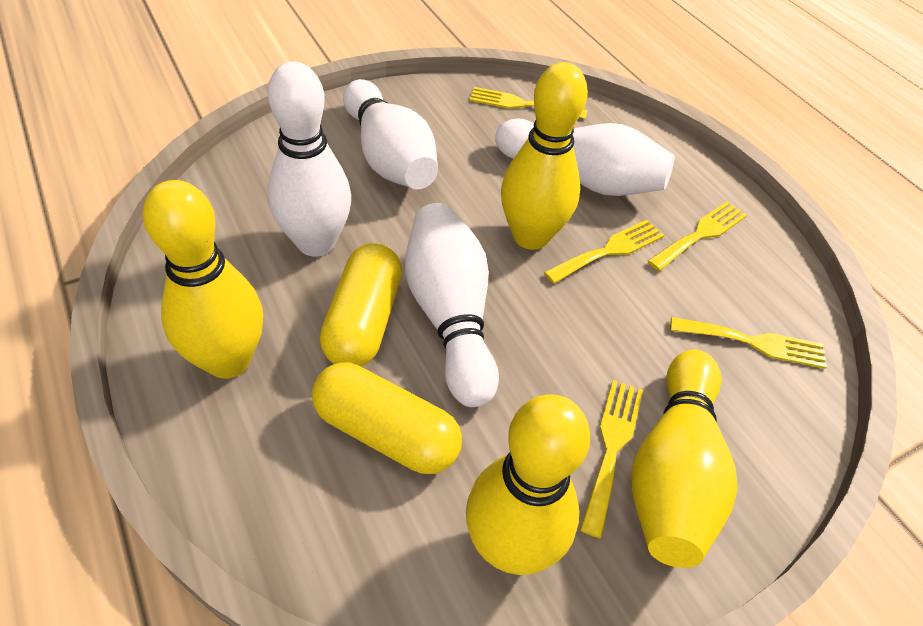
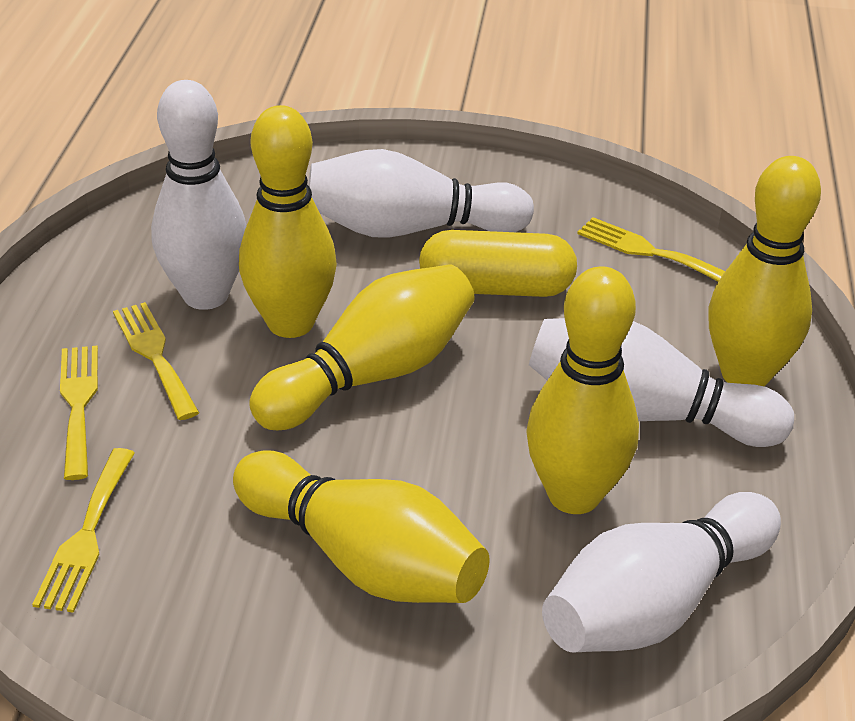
yellow bowling pin: 4 -> 5
yellow capsule: 2 -> 1
yellow fork: 5 -> 4

